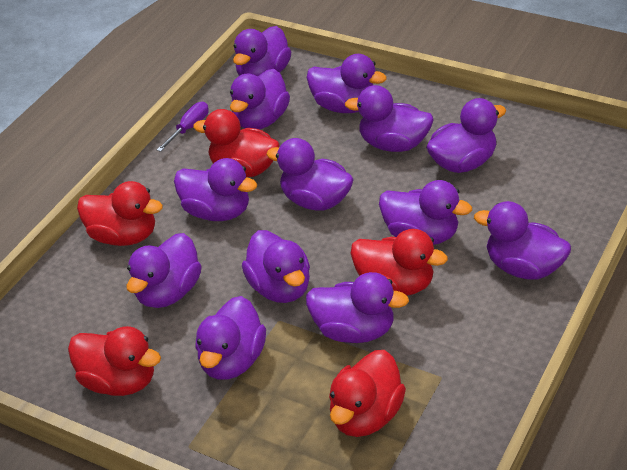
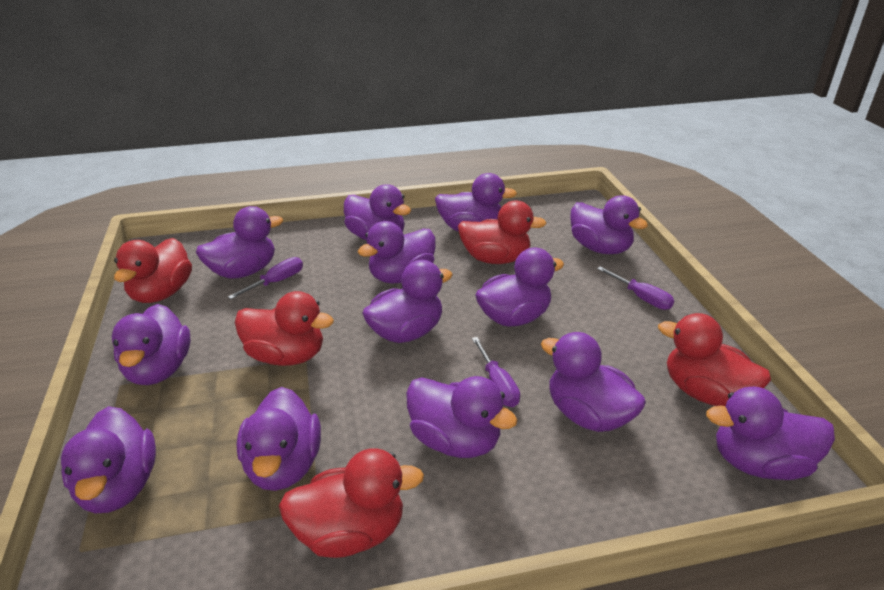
purple screwdriver: 1 -> 3

